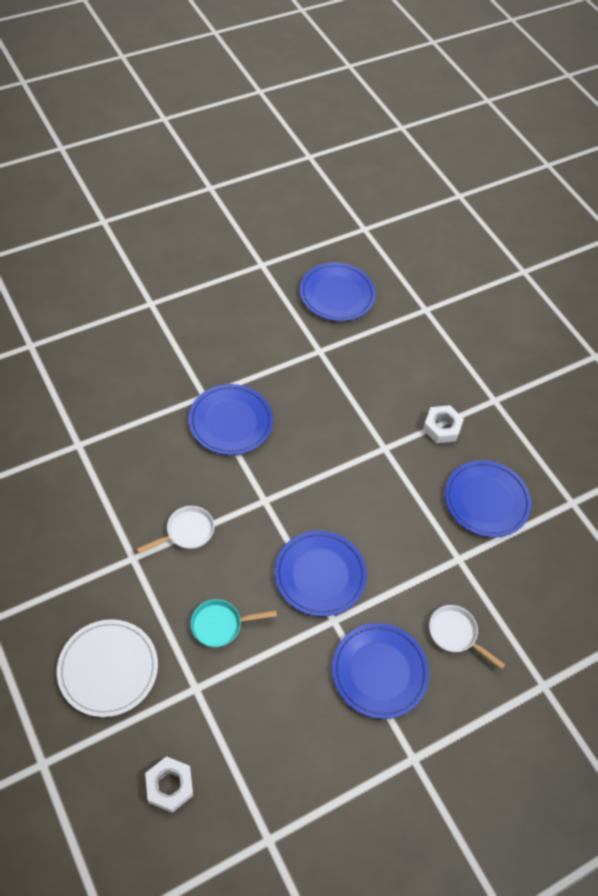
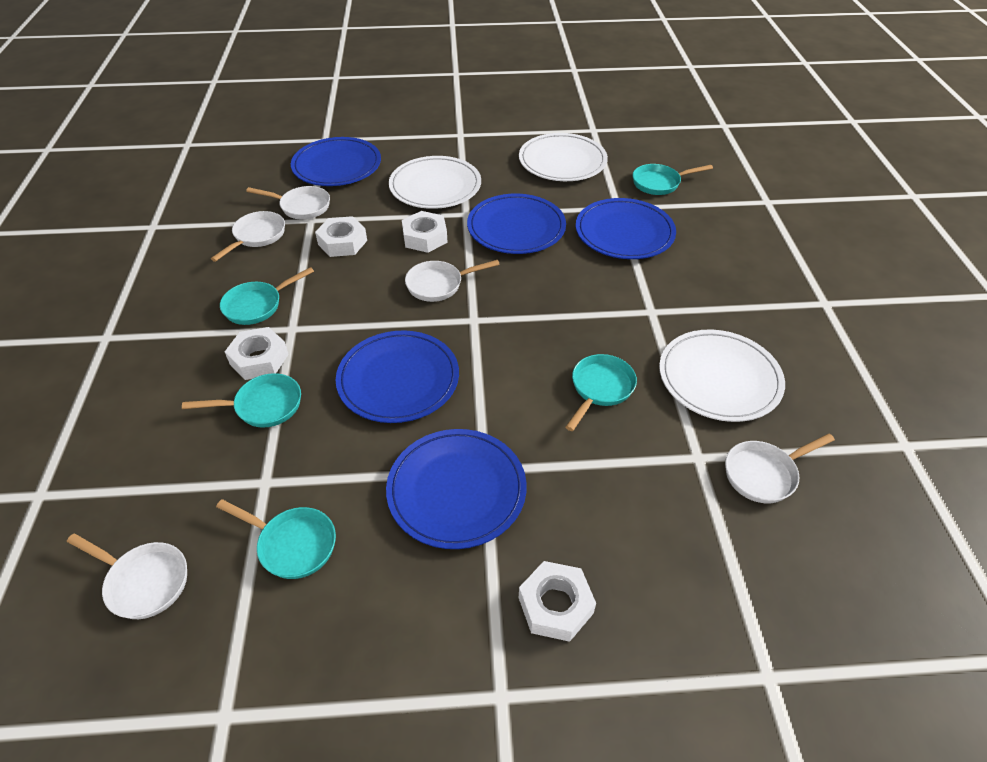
turquoise pan: 1 -> 5
white nut: 2 -> 4
white pan: 2 -> 5
white plate: 1 -> 3

